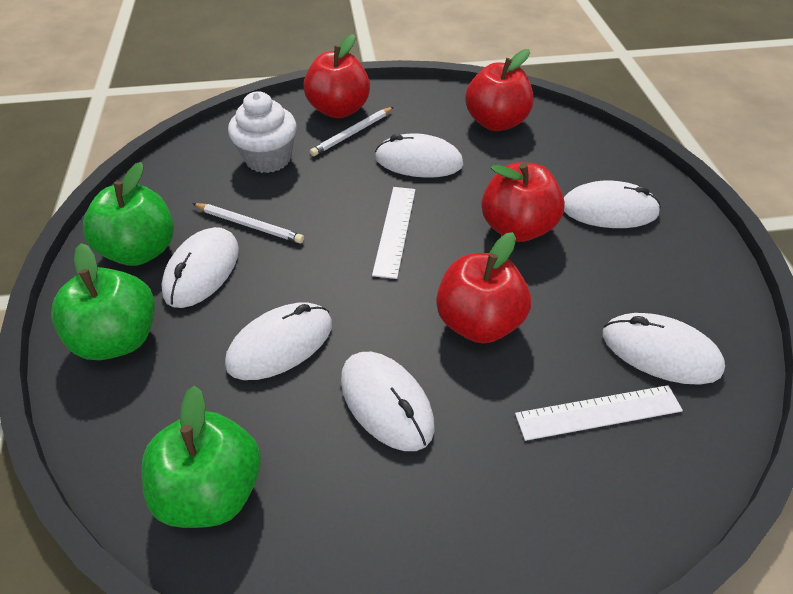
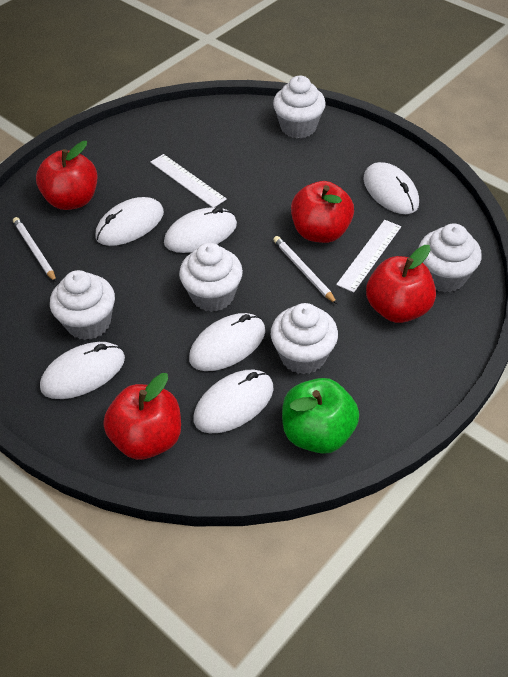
green apple: 3 -> 1
white cupcake: 1 -> 5

